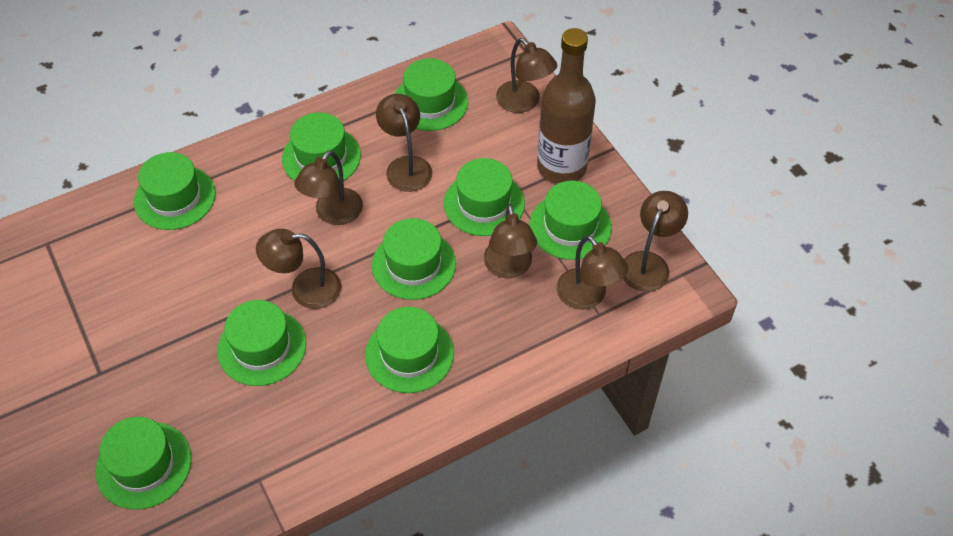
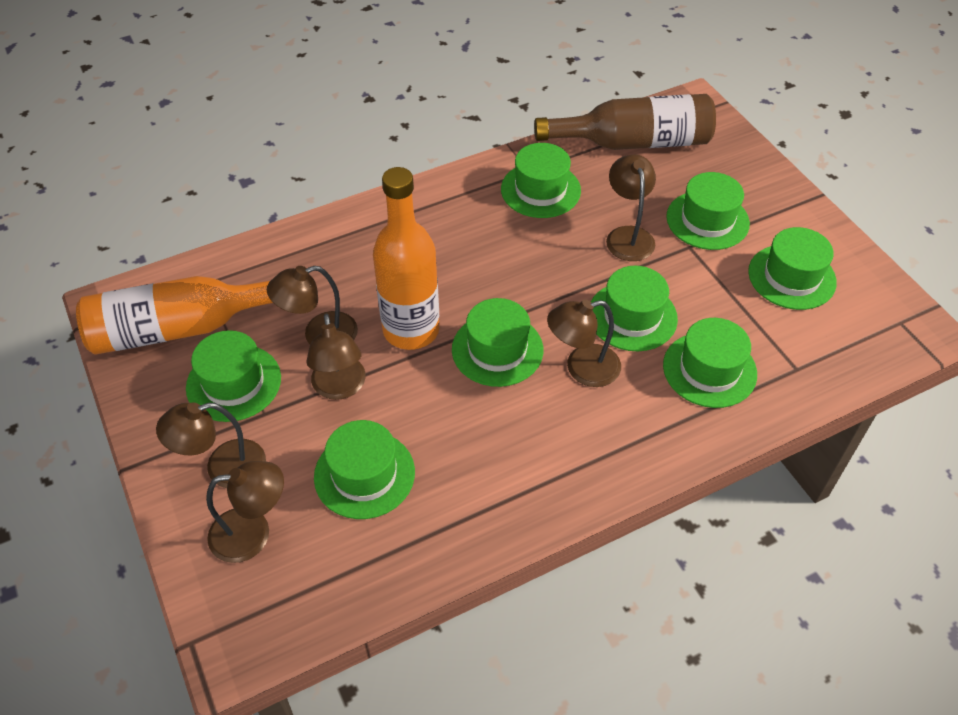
brown lamp: 7 -> 6
green hat: 9 -> 8
orange bottle: 0 -> 2

